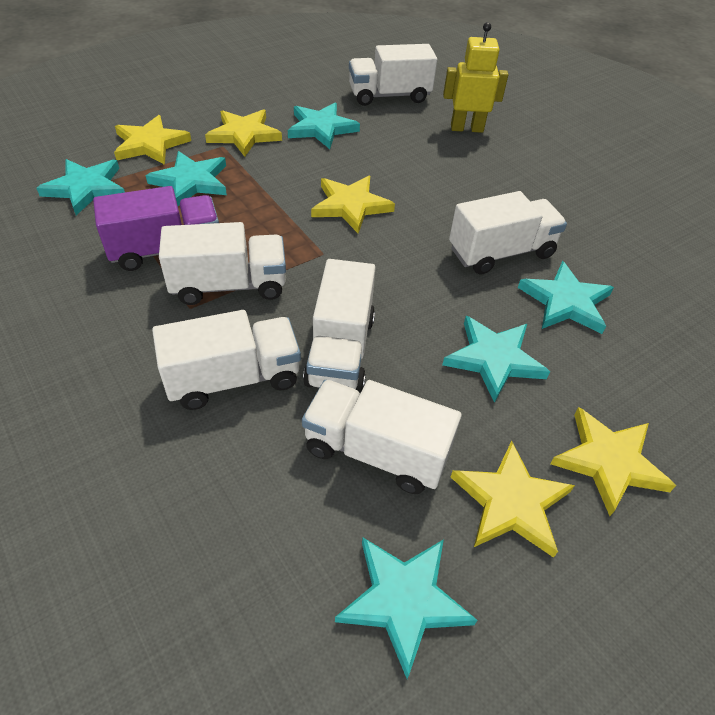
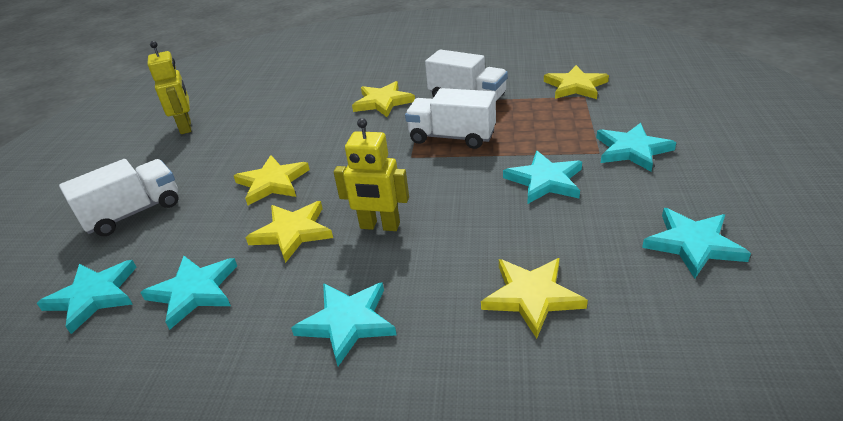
purple truck: 1 -> 0
white truck: 6 -> 3
yellow robot: 1 -> 2

